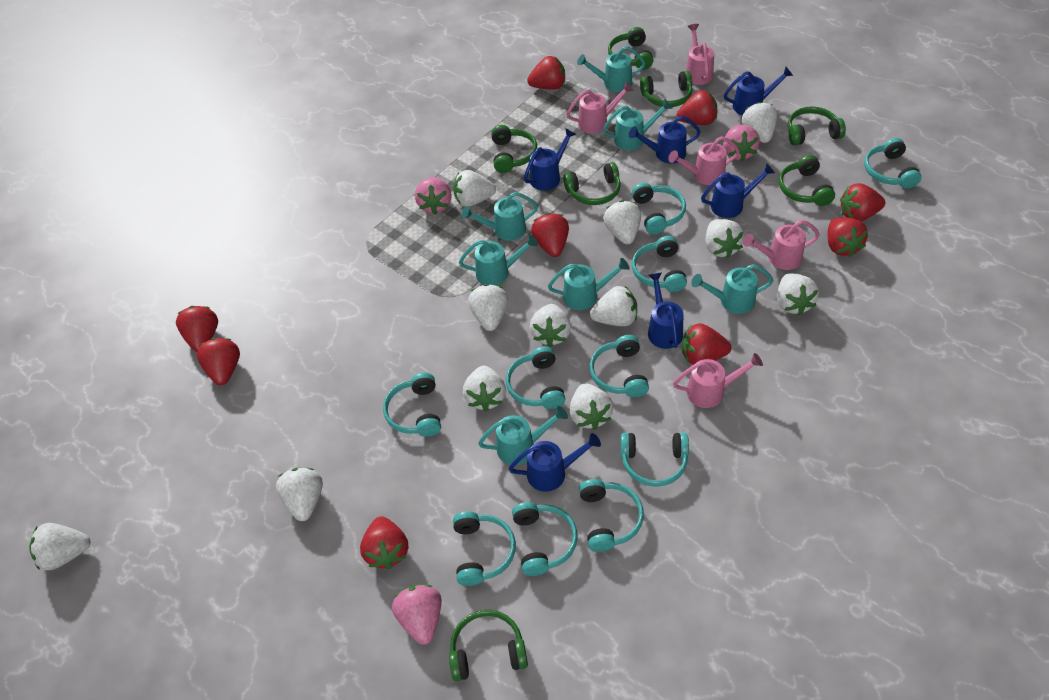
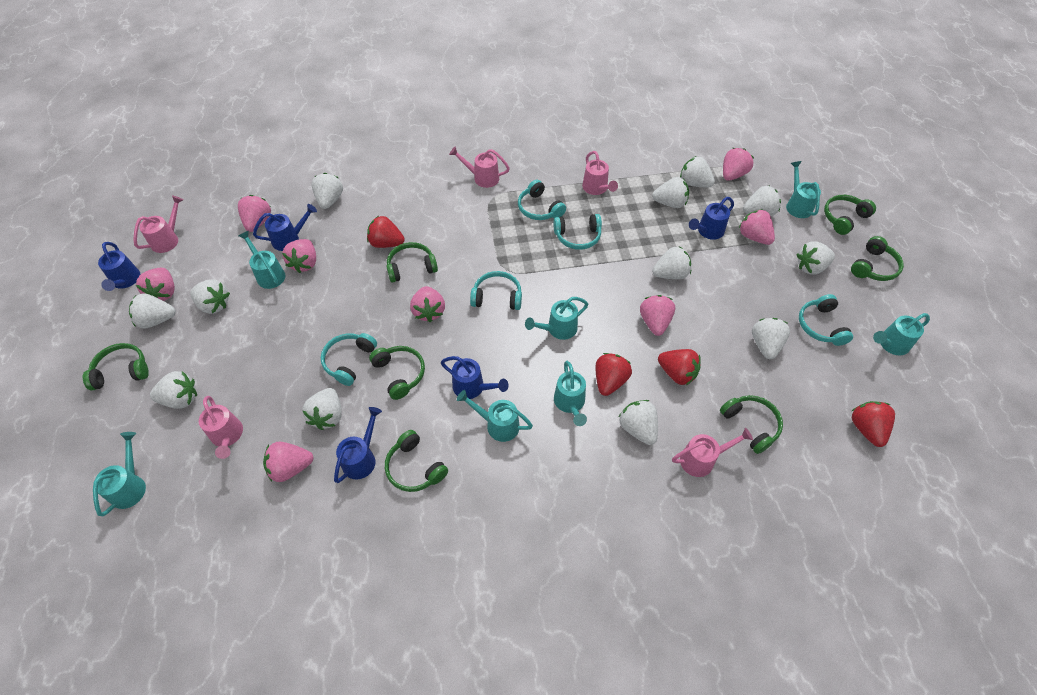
blue watering can: 6 -> 5
pink strawberry: 3 -> 8
red strawberry: 9 -> 4
turquoise headphones: 10 -> 5

